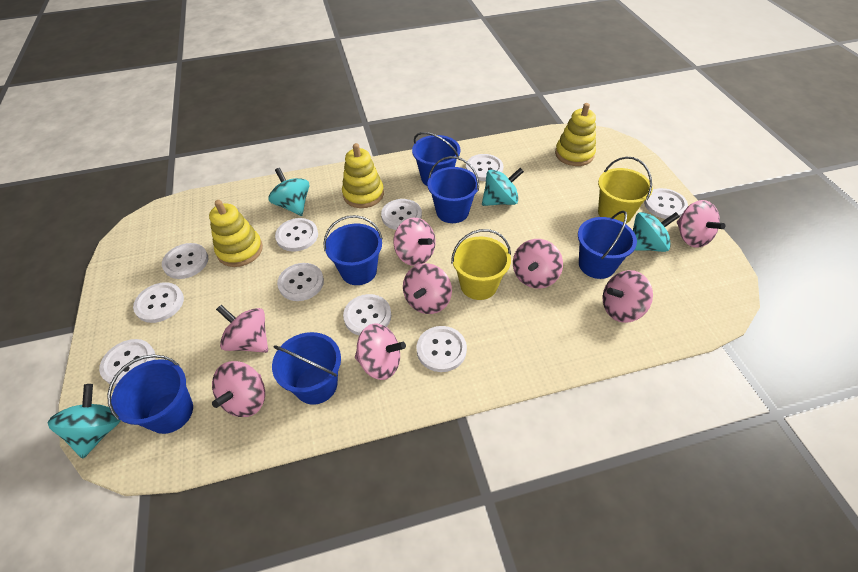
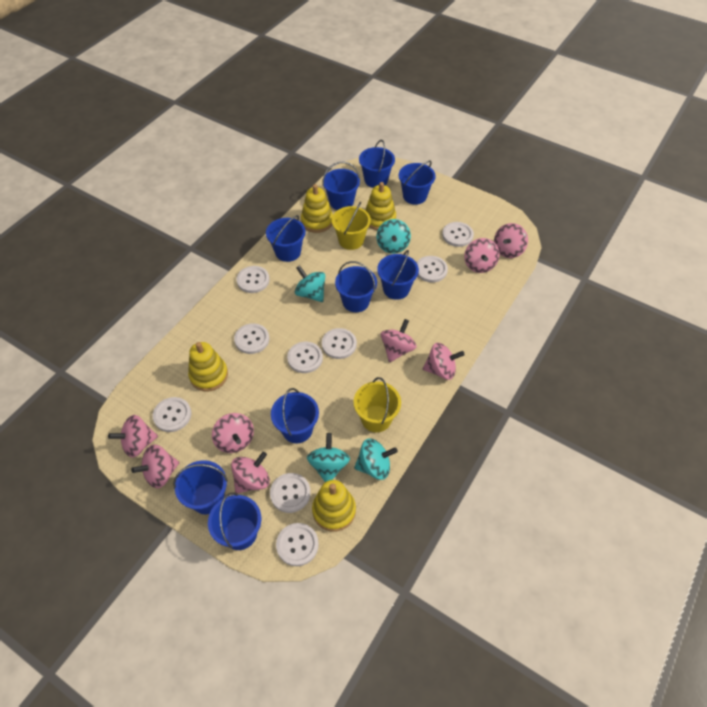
blue bucket: 6 -> 9
white button: 10 -> 9
yellow stacking toy: 3 -> 4

